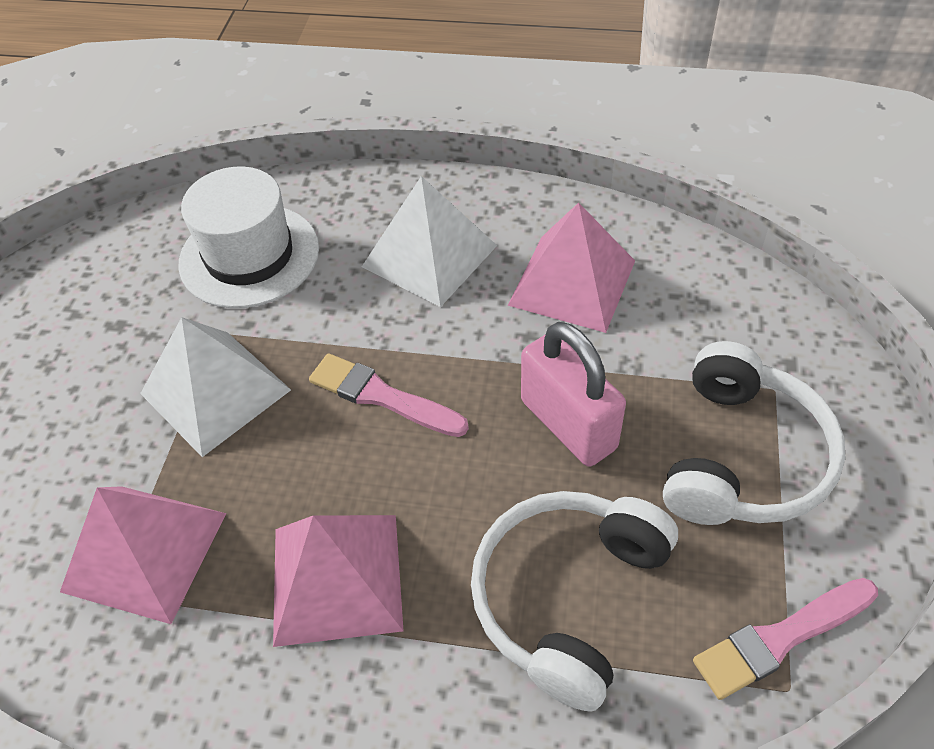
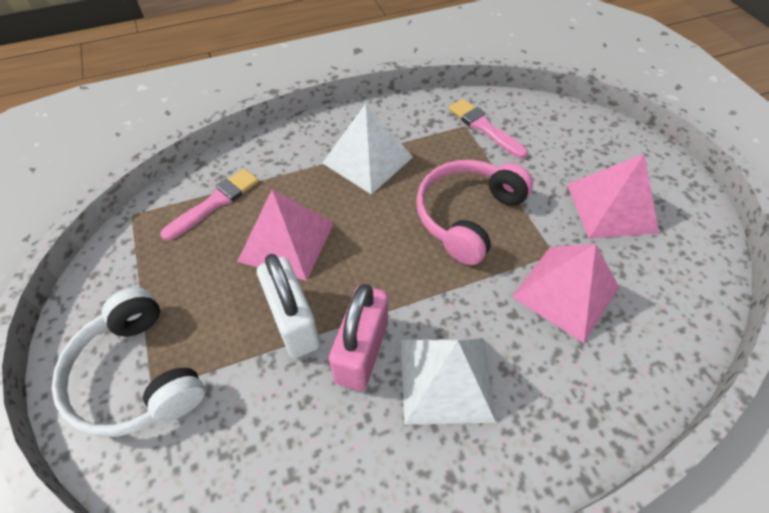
pink headphones: 0 -> 1
white hat: 1 -> 0
white headphones: 2 -> 1
white padlock: 0 -> 1

